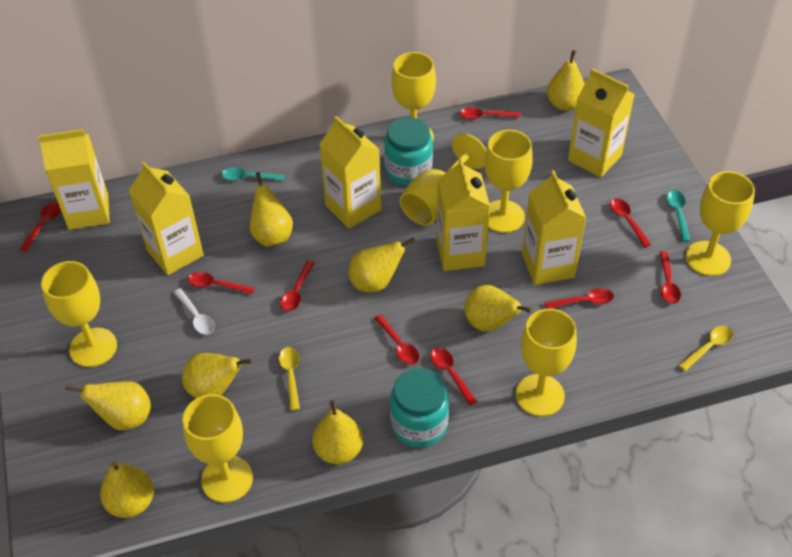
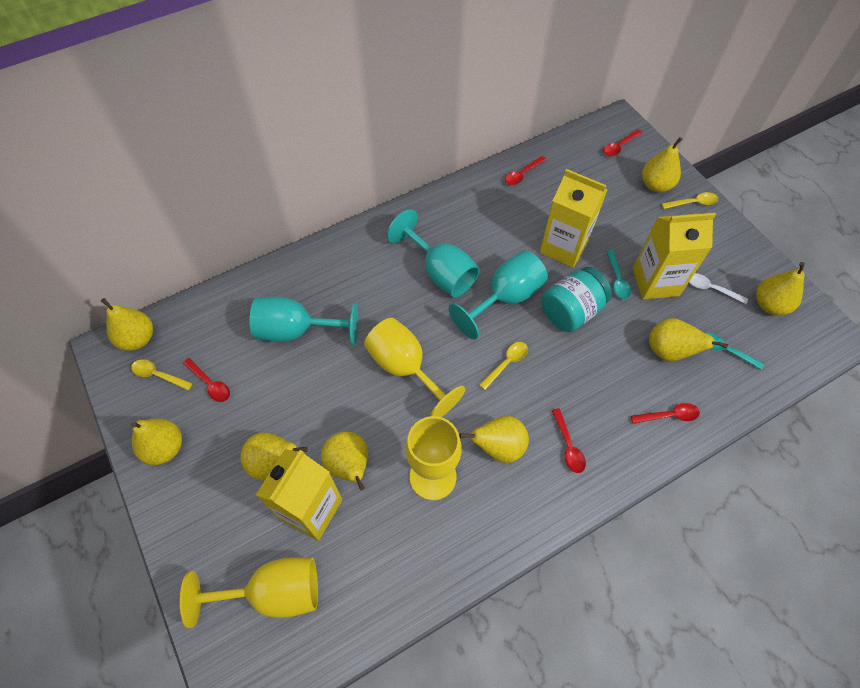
red spoon: 9 -> 5
turquoise goblet: 0 -> 3
turquoise jar: 2 -> 1
yellow carton: 6 -> 3
yellow goblet: 7 -> 3
yellow spoon: 2 -> 3

